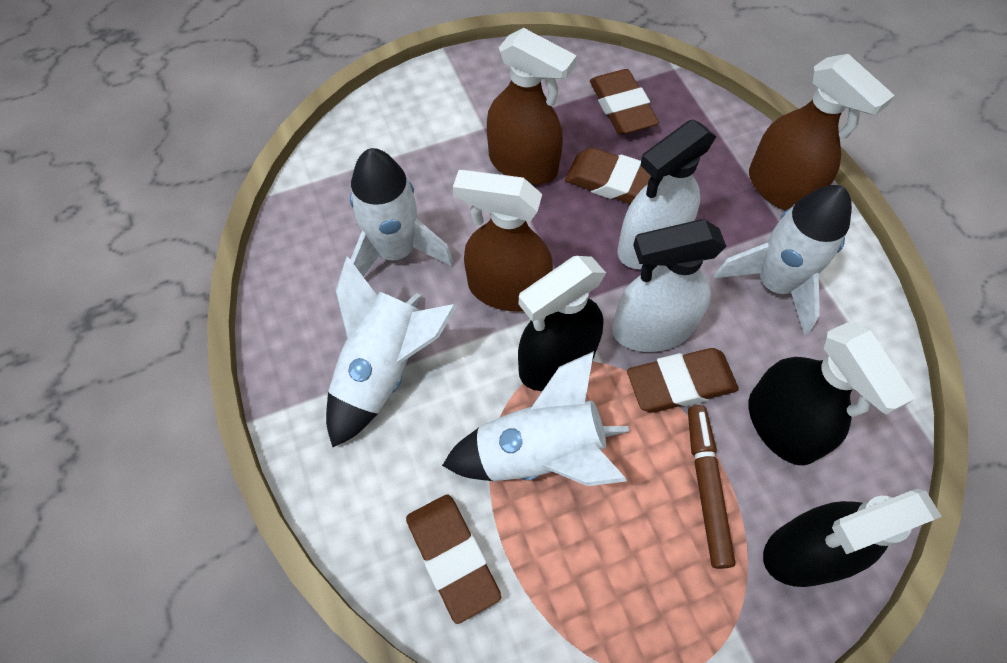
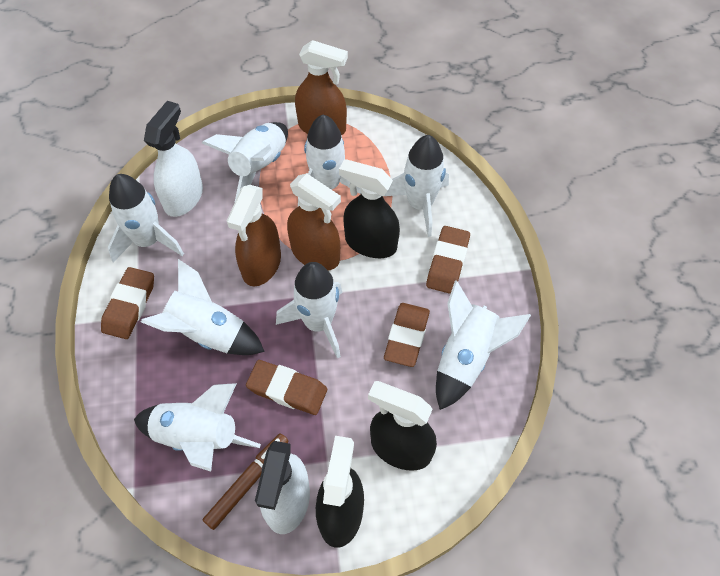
white rocket: 4 -> 8

